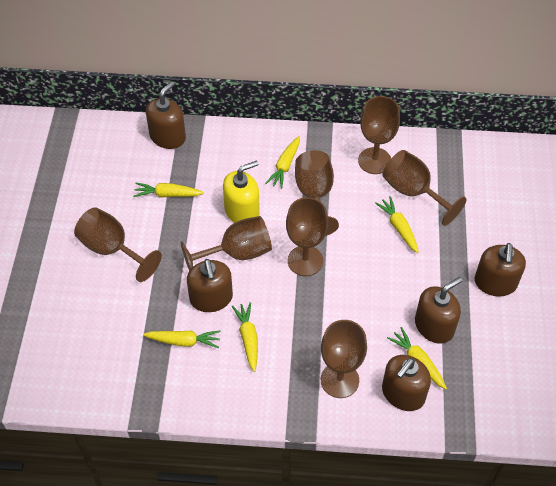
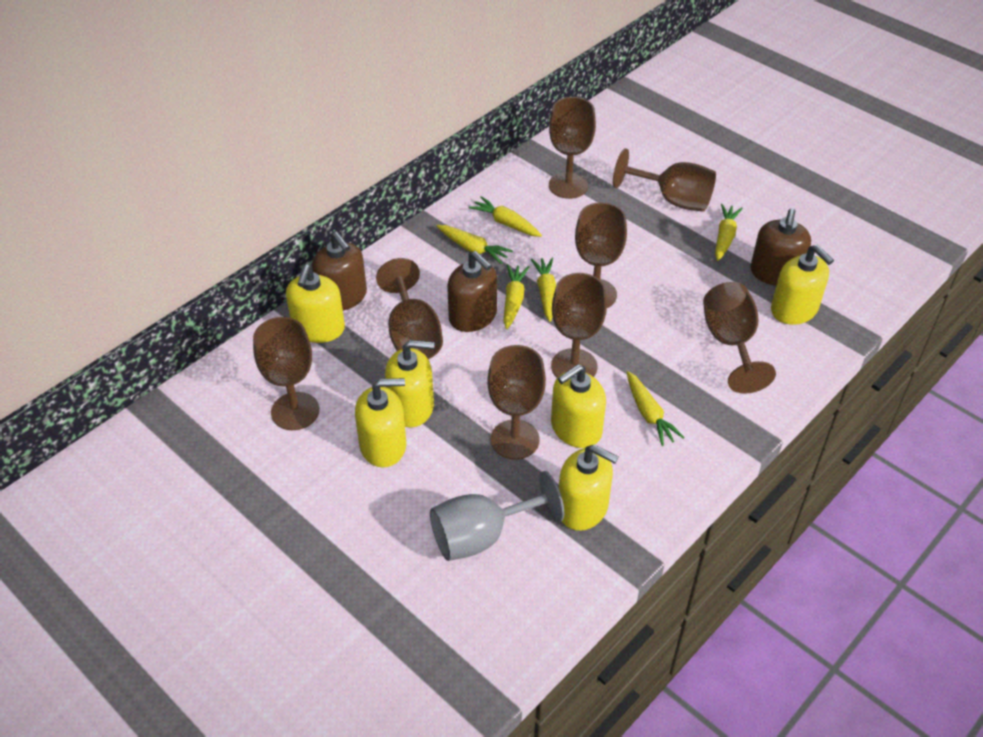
brown goblet: 7 -> 8
brown soap dispenser: 5 -> 3
grey goblet: 0 -> 1
yellow soap dispenser: 1 -> 6

